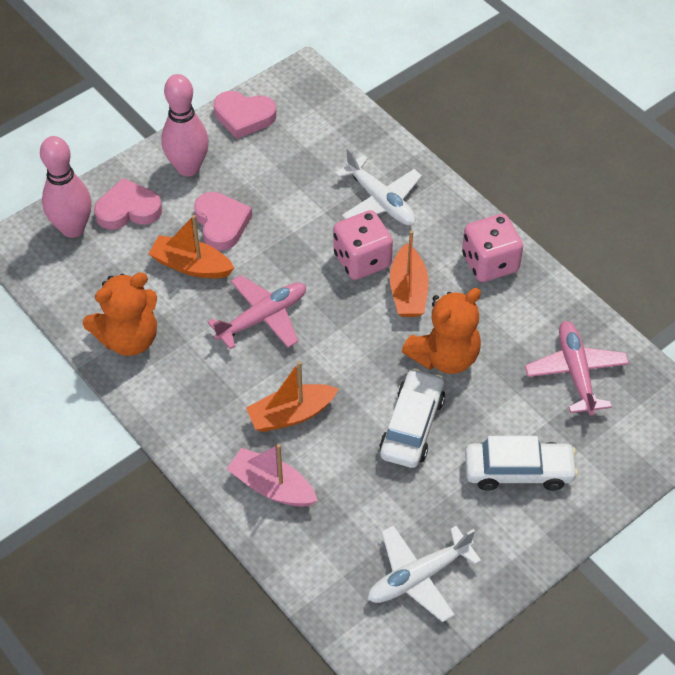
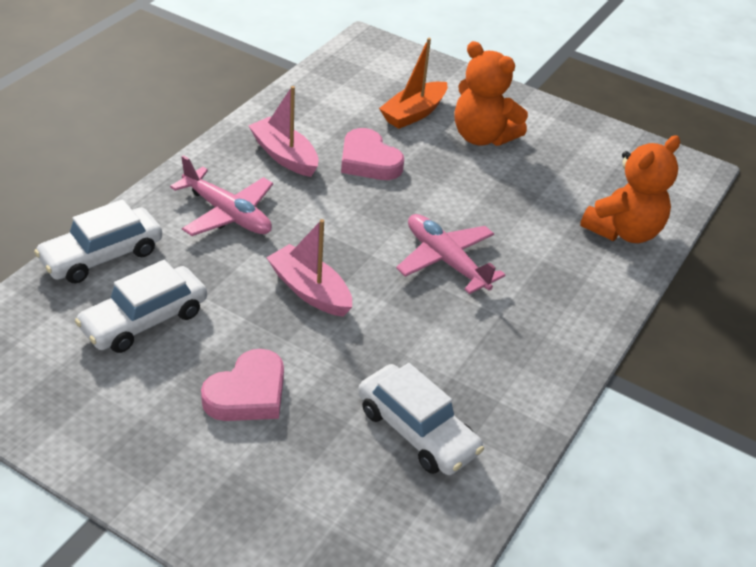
orange boat: 3 -> 1
pink boat: 1 -> 2
pink bowling pin: 2 -> 0
pink dice: 2 -> 0
pink heart: 3 -> 2
white car: 2 -> 3
white plane: 2 -> 0

